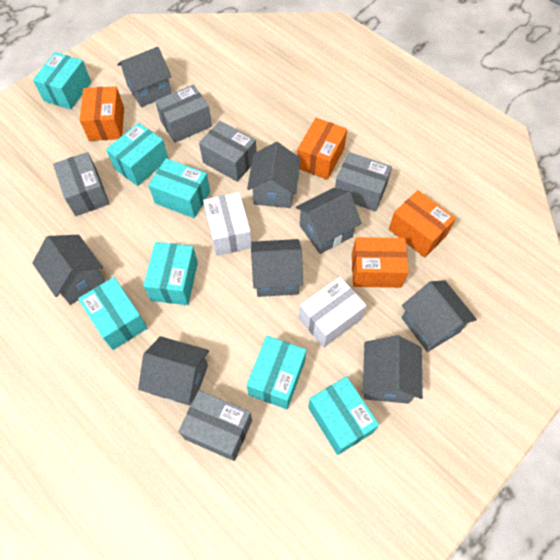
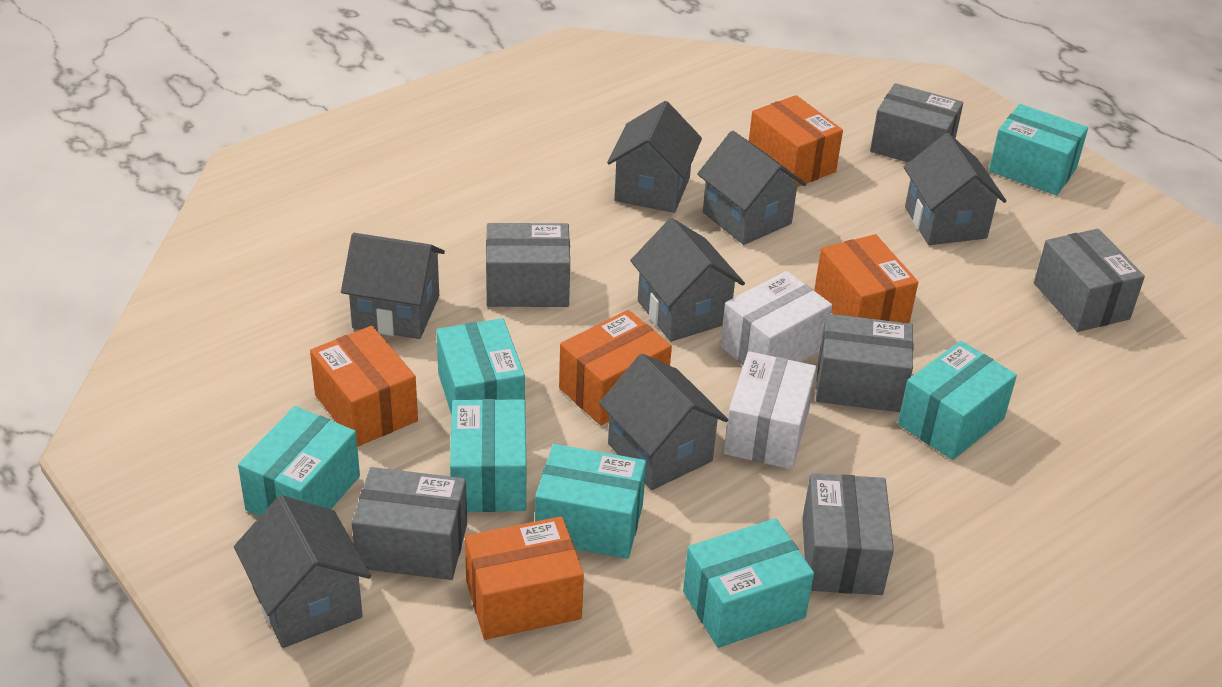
grey box: 5 -> 6
grey house: 8 -> 7
orange box: 4 -> 5

